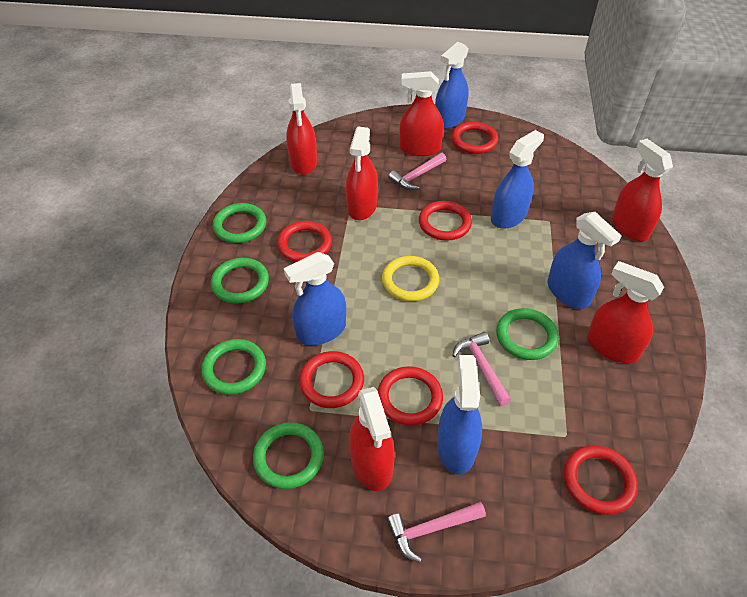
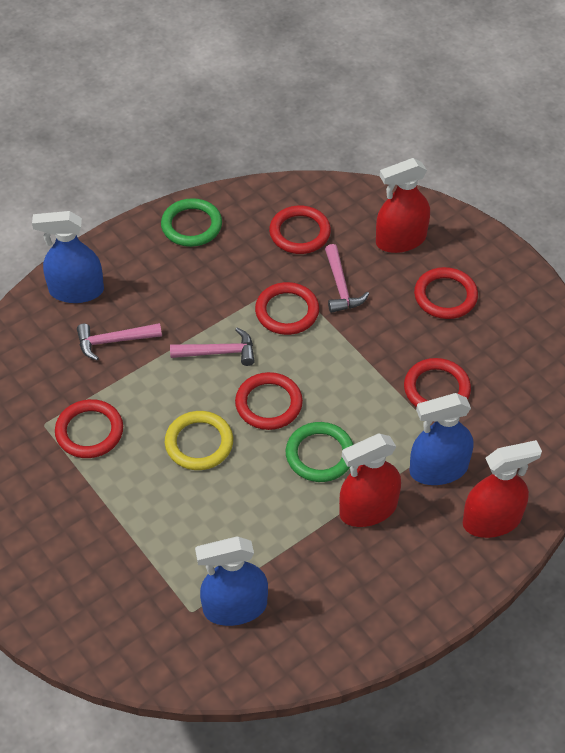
blue spray bottle: 5 -> 3
green ring: 5 -> 2
red spray bottle: 6 -> 3

